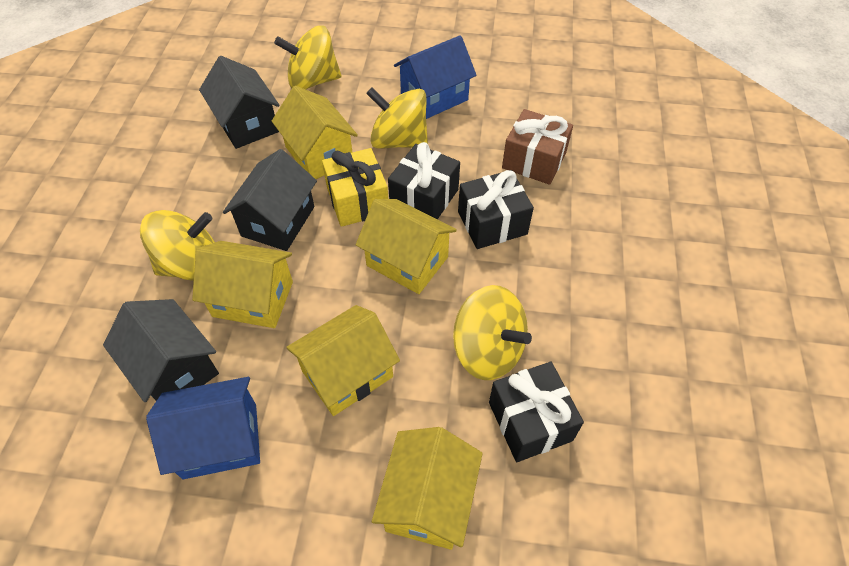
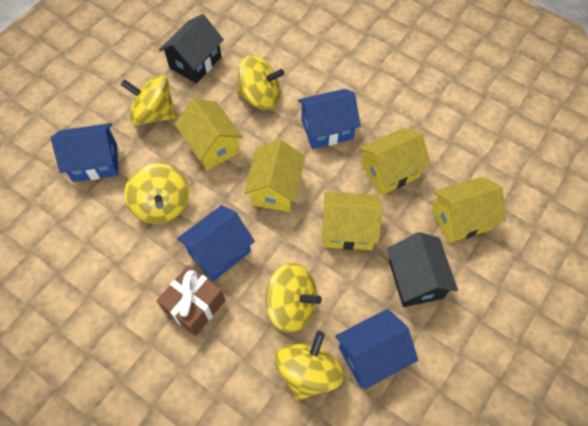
black gift: 3 -> 0
black house: 3 -> 2
blue house: 2 -> 4
yellow gift: 1 -> 0
yellow spinning top: 4 -> 5

